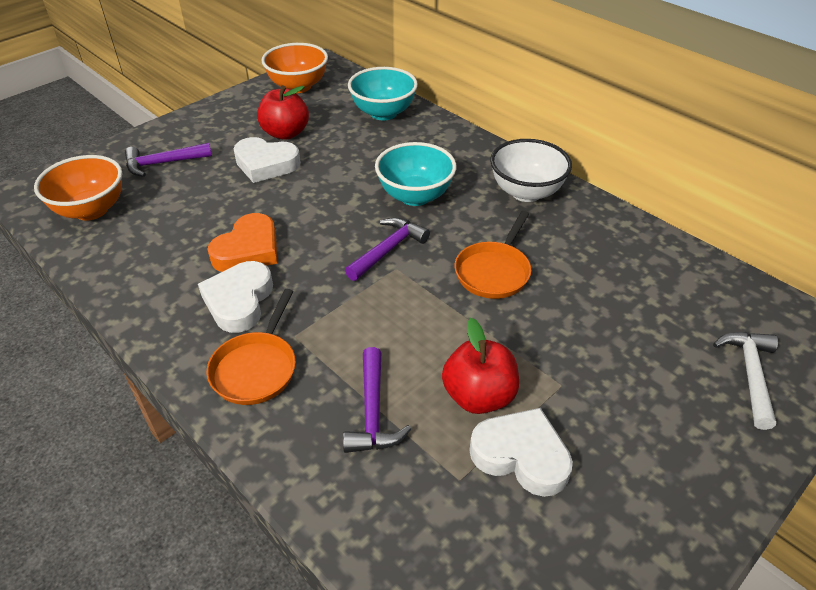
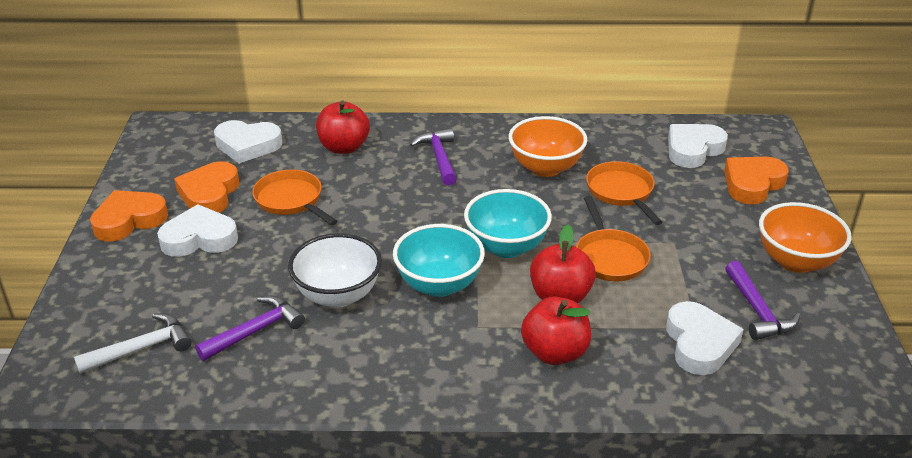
orange heart: 1 -> 3
orange pan: 2 -> 3
red apple: 2 -> 3
white heart: 3 -> 4

